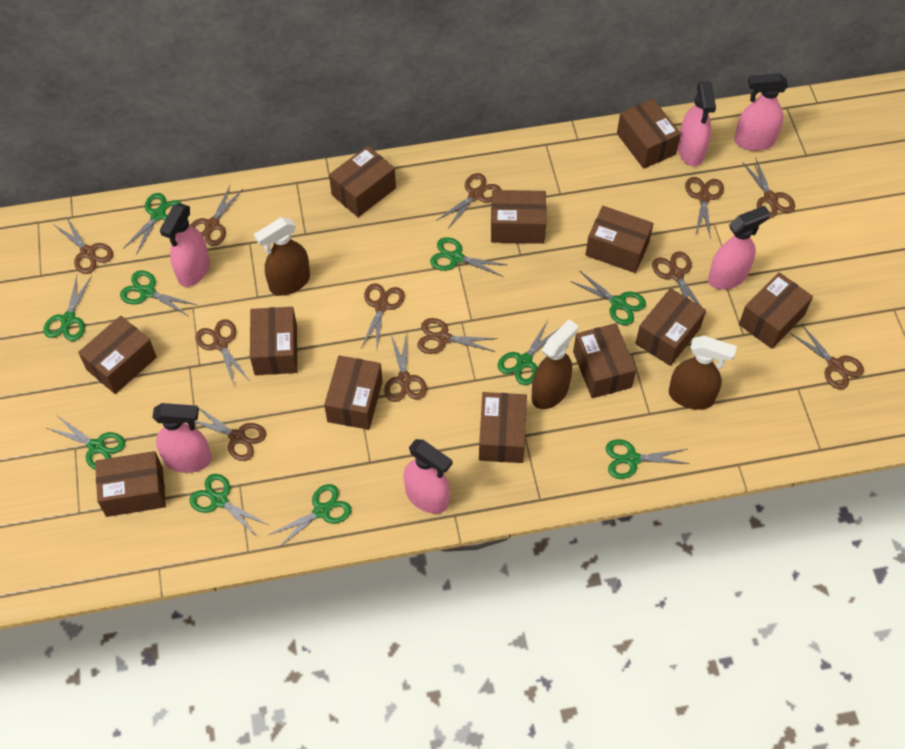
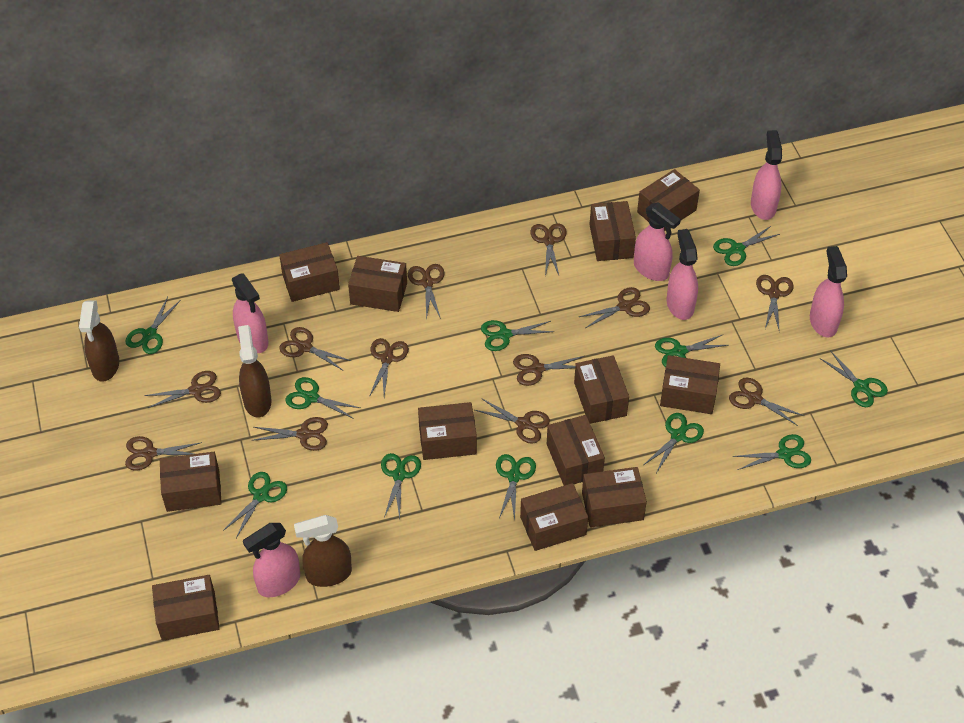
green scissors: 10 -> 11

